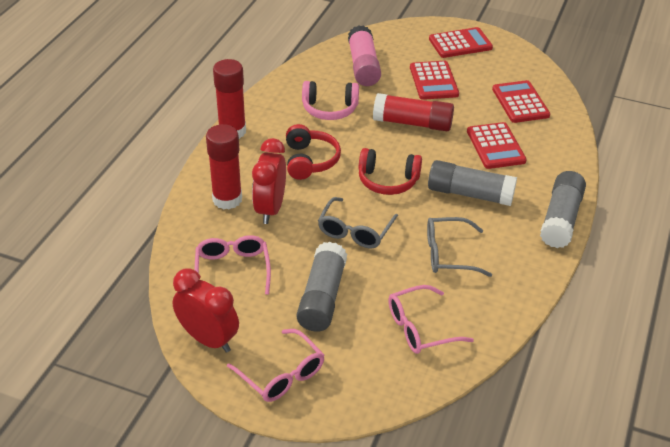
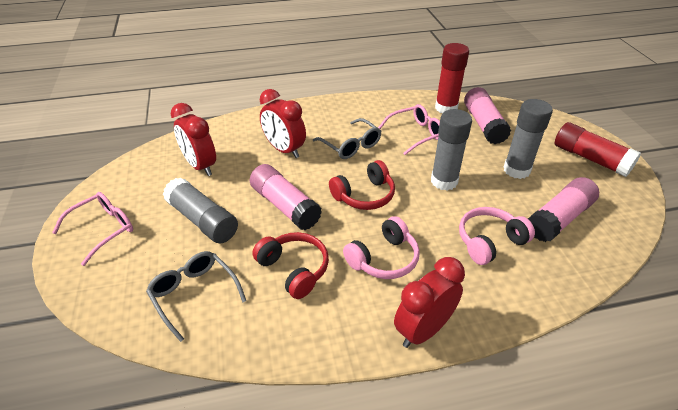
pink glasses: 3 -> 2
pink glue stick: 1 -> 3
pink headphones: 1 -> 2
red calculator: 4 -> 0
red clock: 2 -> 3
red glue stick: 3 -> 2

